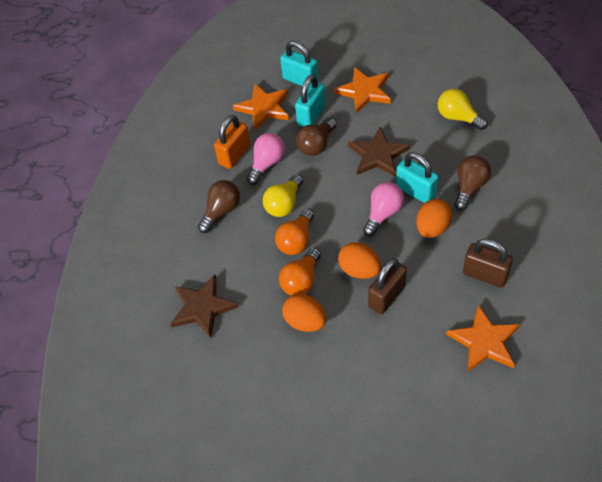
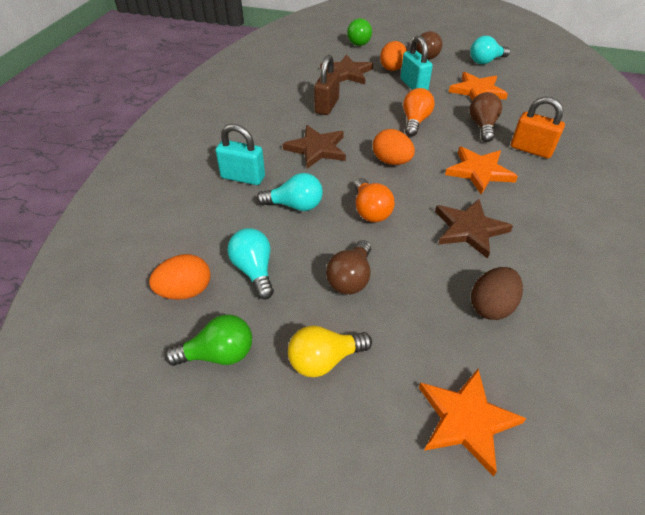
brown egg: 0 -> 1
brown padlock: 2 -> 1
brown star: 2 -> 3
green light bulb: 0 -> 2
pink light bulb: 2 -> 0
turquoise light bulb: 0 -> 3
turquoise padlock: 3 -> 2
yellow light bulb: 2 -> 1

